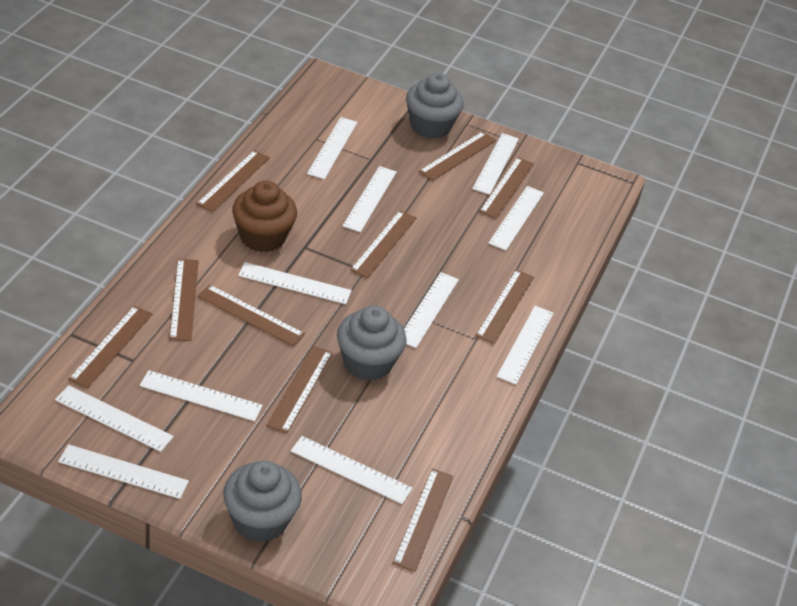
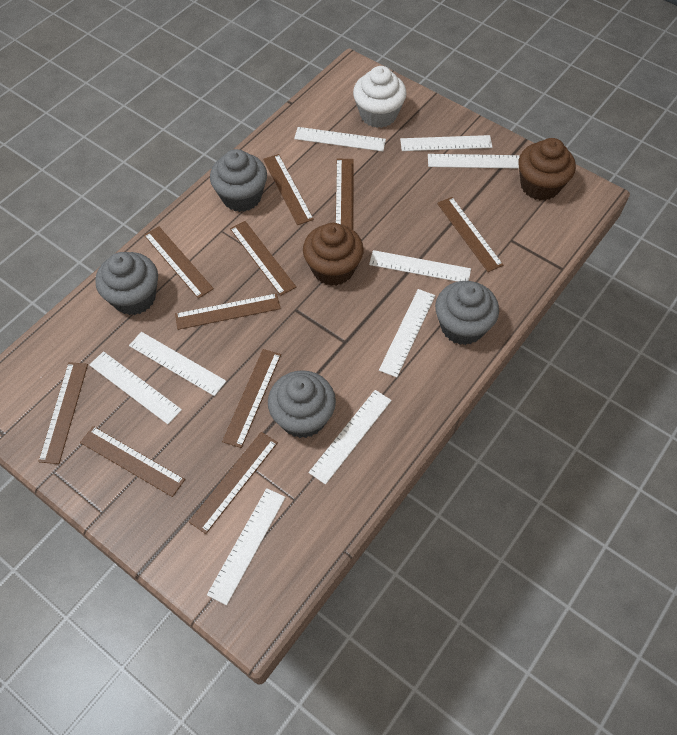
brown cupcake: 1 -> 2
grey cupcake: 3 -> 4
white cupcake: 0 -> 1
white ruler: 11 -> 9

